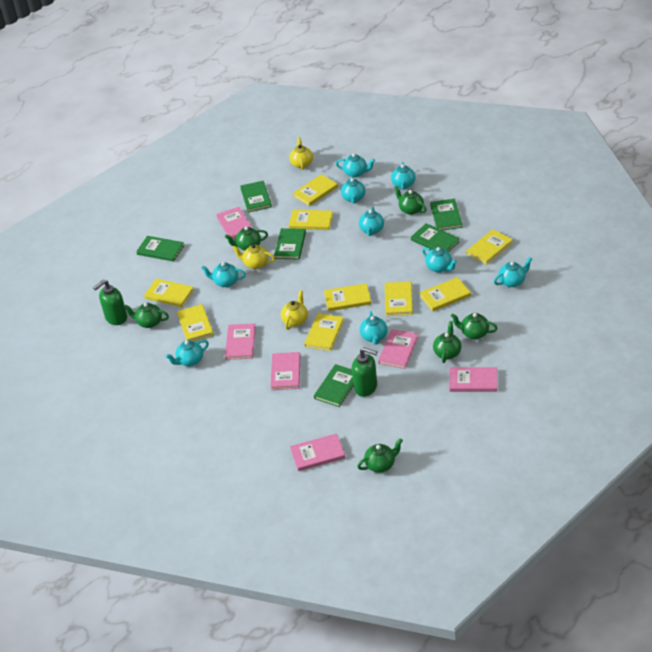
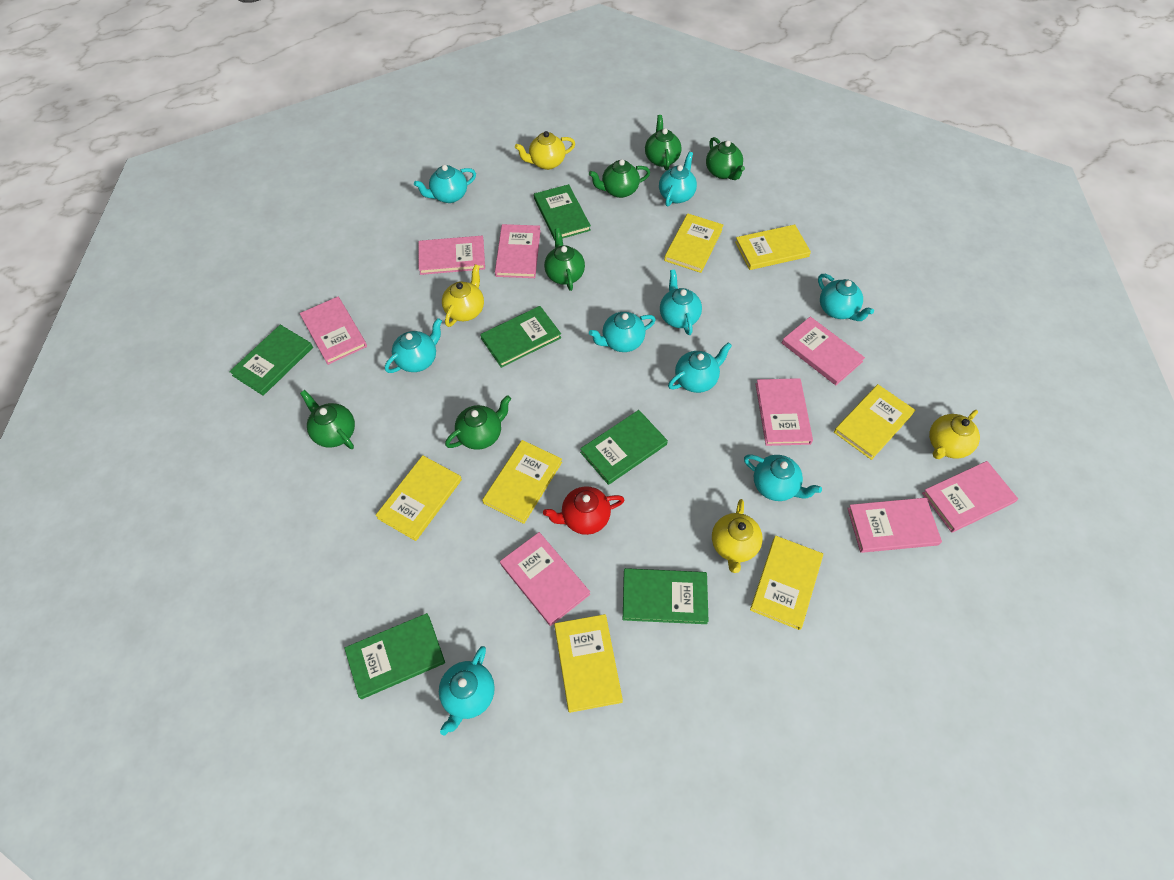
green soap dispenser: 2 -> 0
pink book: 6 -> 8
red teapot: 0 -> 1
yellow book: 9 -> 7
yellow teapot: 3 -> 4

